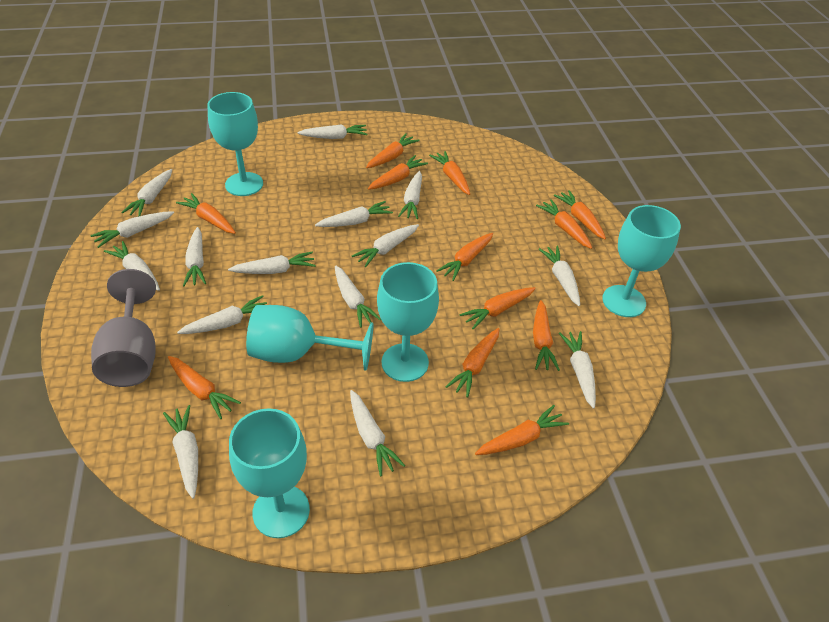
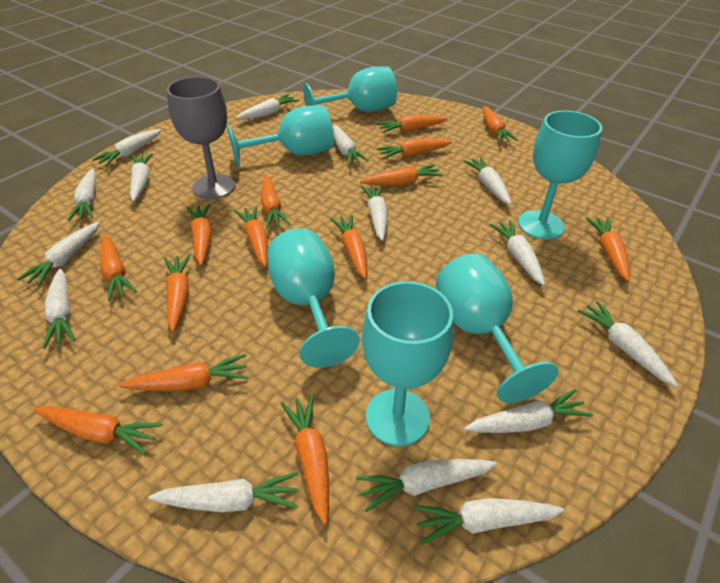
orange carrot: 12 -> 14
turquoise goblet: 5 -> 6

